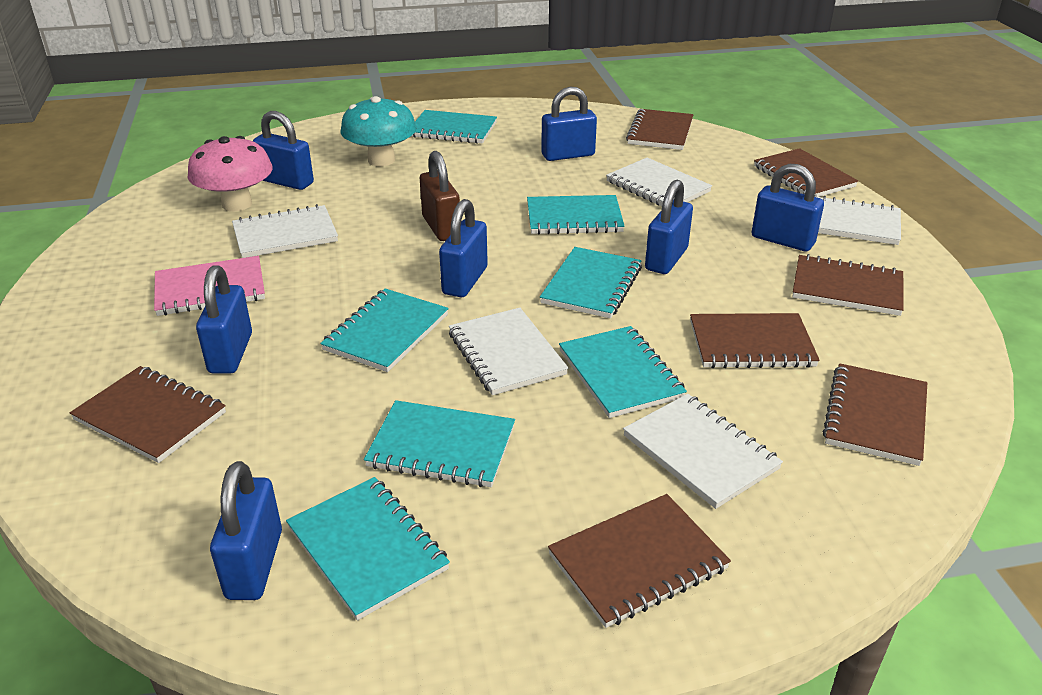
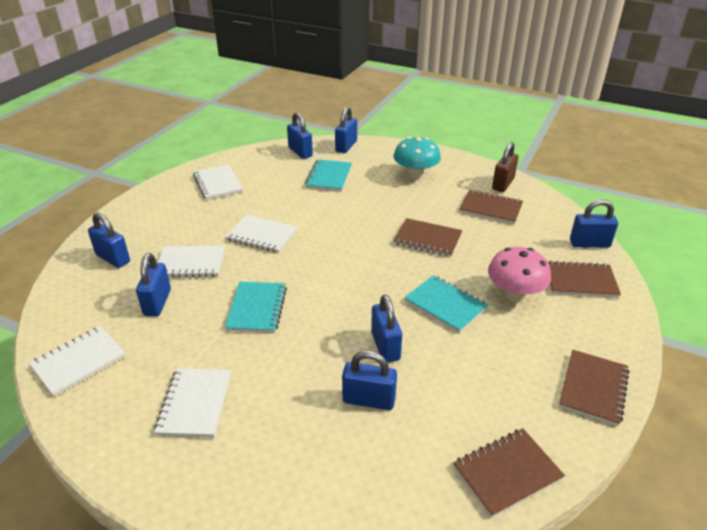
brown notebook: 7 -> 5
pink notebook: 1 -> 0
turquoise notebook: 7 -> 3

